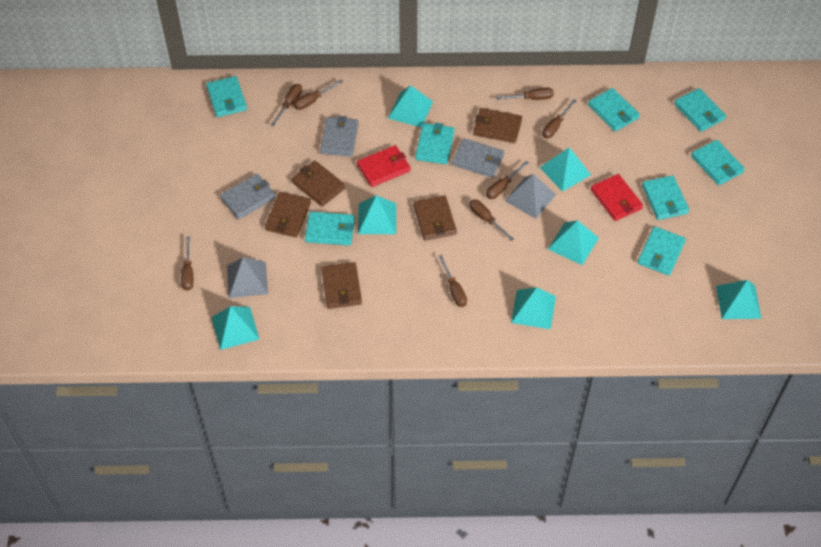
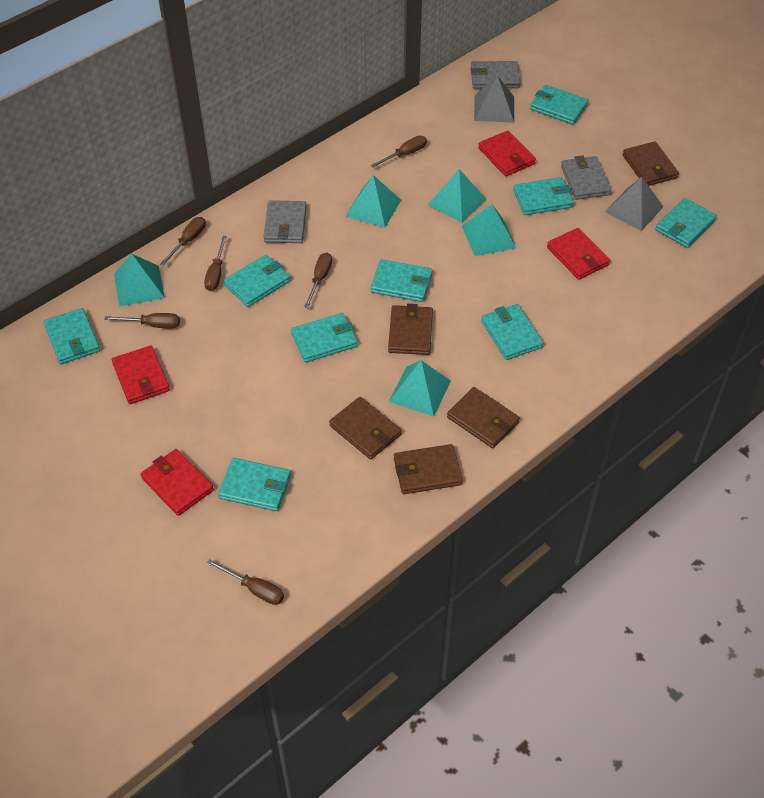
brown screwdriver: 8 -> 6
red wallet: 2 -> 4
turquoise pyramid: 7 -> 5
turquoise wallet: 8 -> 9

